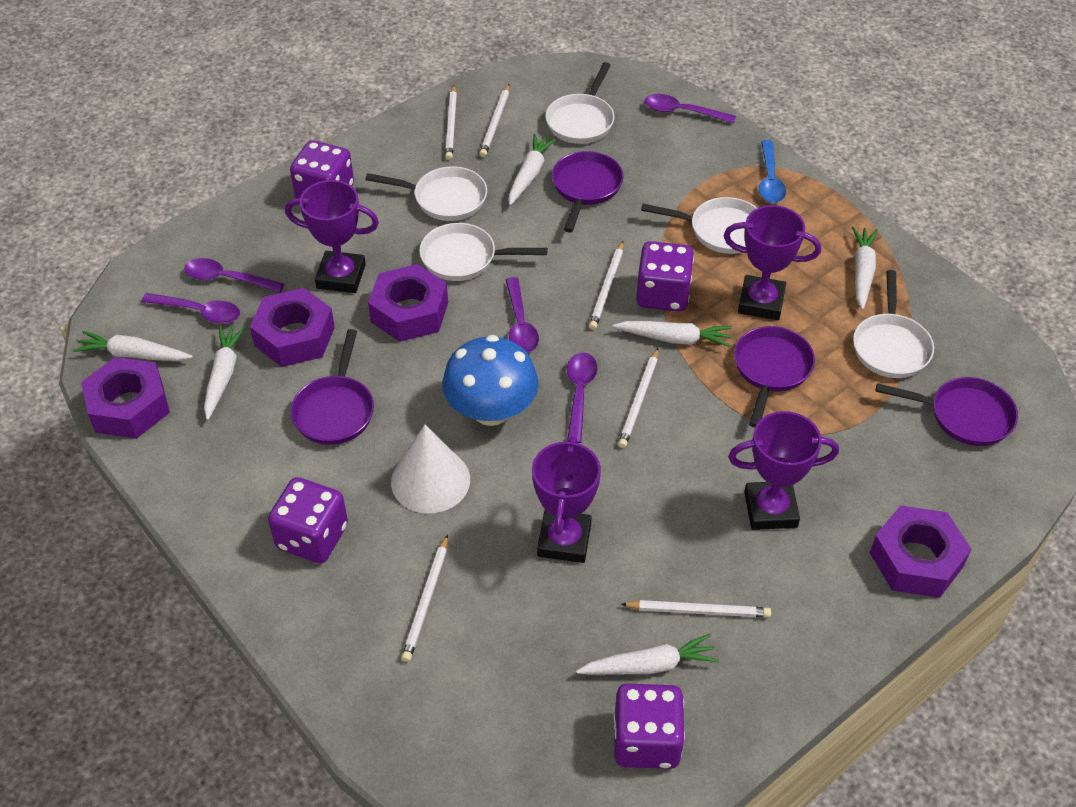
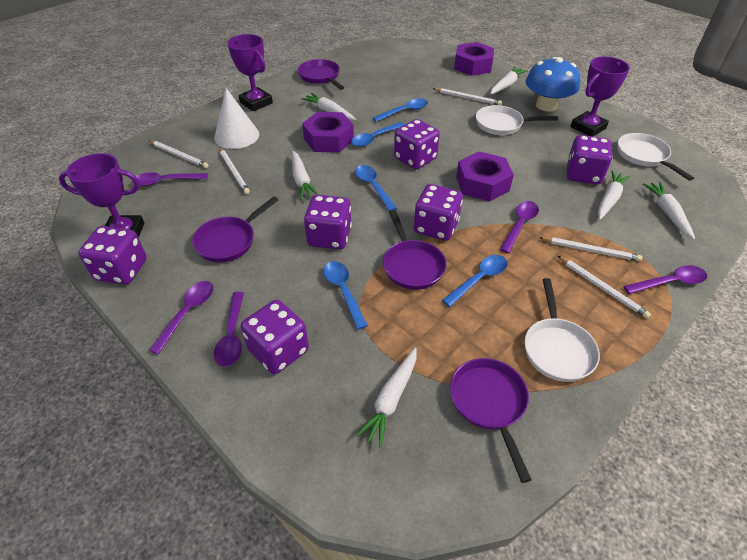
blue spoon: 1 -> 5
purple dice: 4 -> 6
purple nut: 4 -> 3
purple trophy: 4 -> 3
white pan: 5 -> 3
white pencil: 6 -> 5

